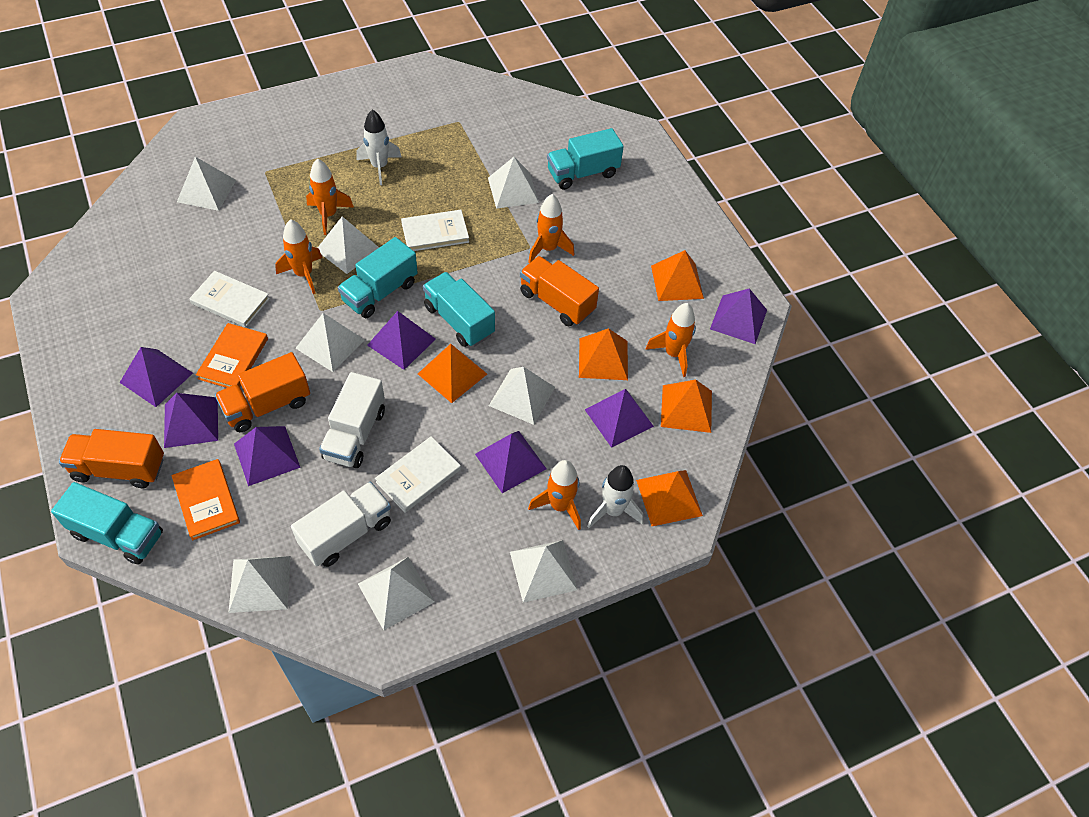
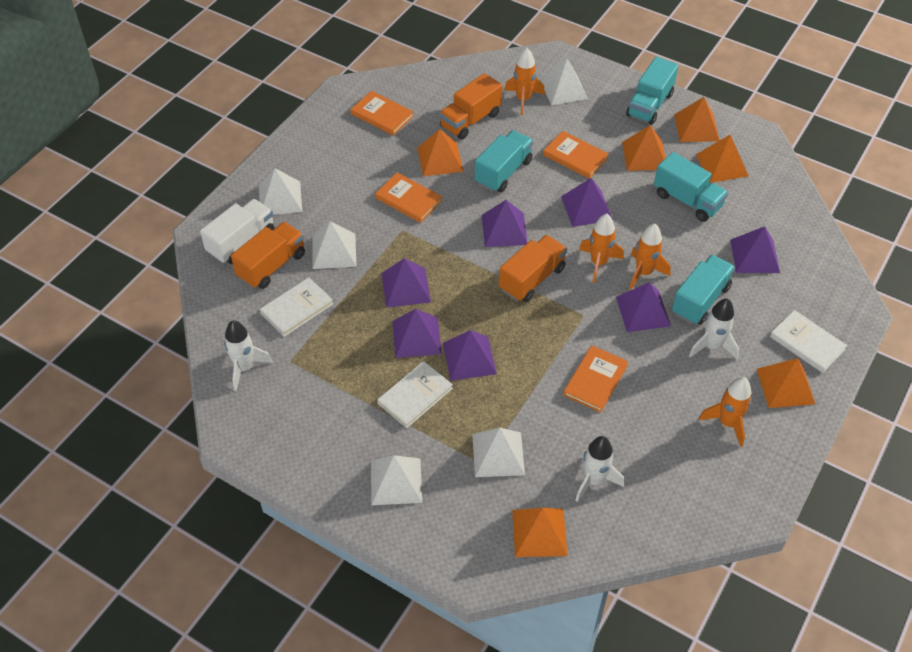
orange book: 2 -> 4
orange pyramid: 5 -> 6
orange rocket: 5 -> 4
white pyramid: 8 -> 5
white rocket: 2 -> 3
white truck: 2 -> 1

